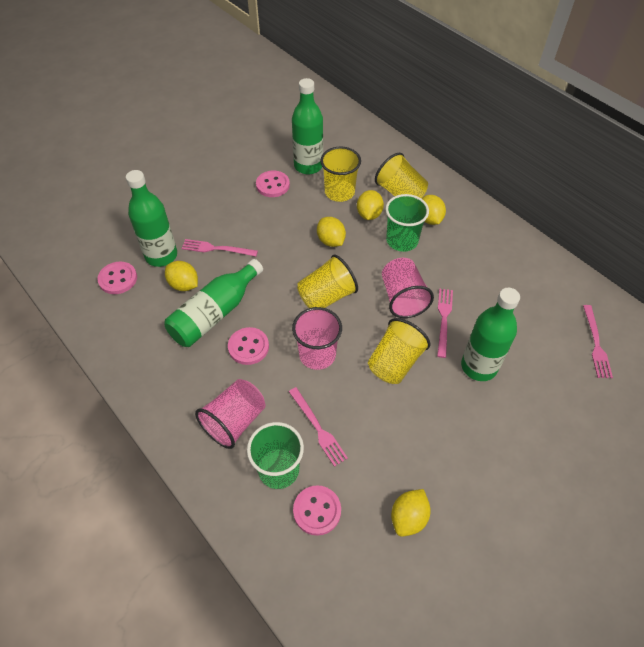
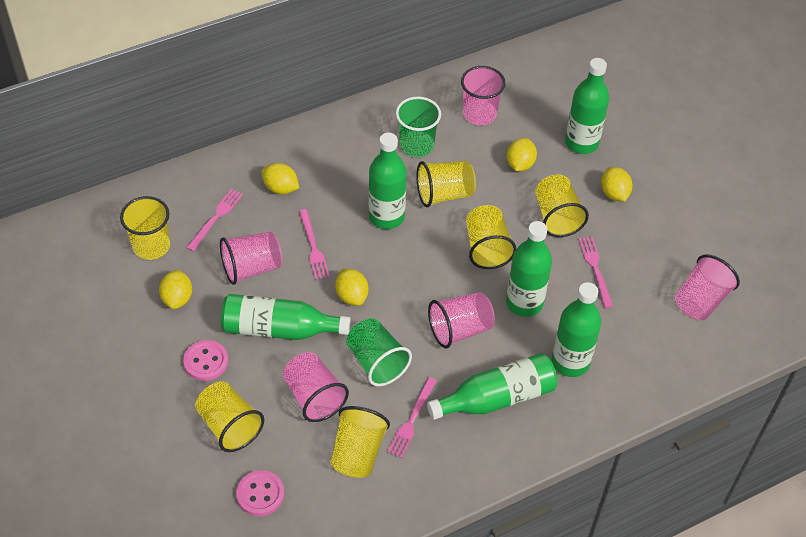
green bottle: 4 -> 6
pink button: 4 -> 2
pink cup: 3 -> 5
yellow cup: 4 -> 6

